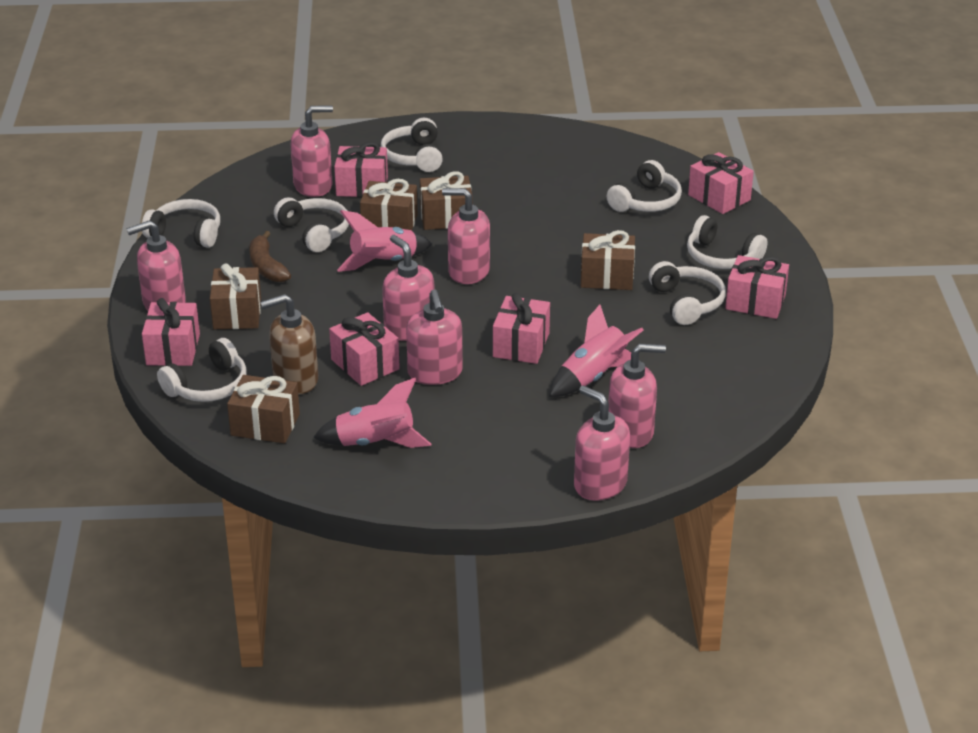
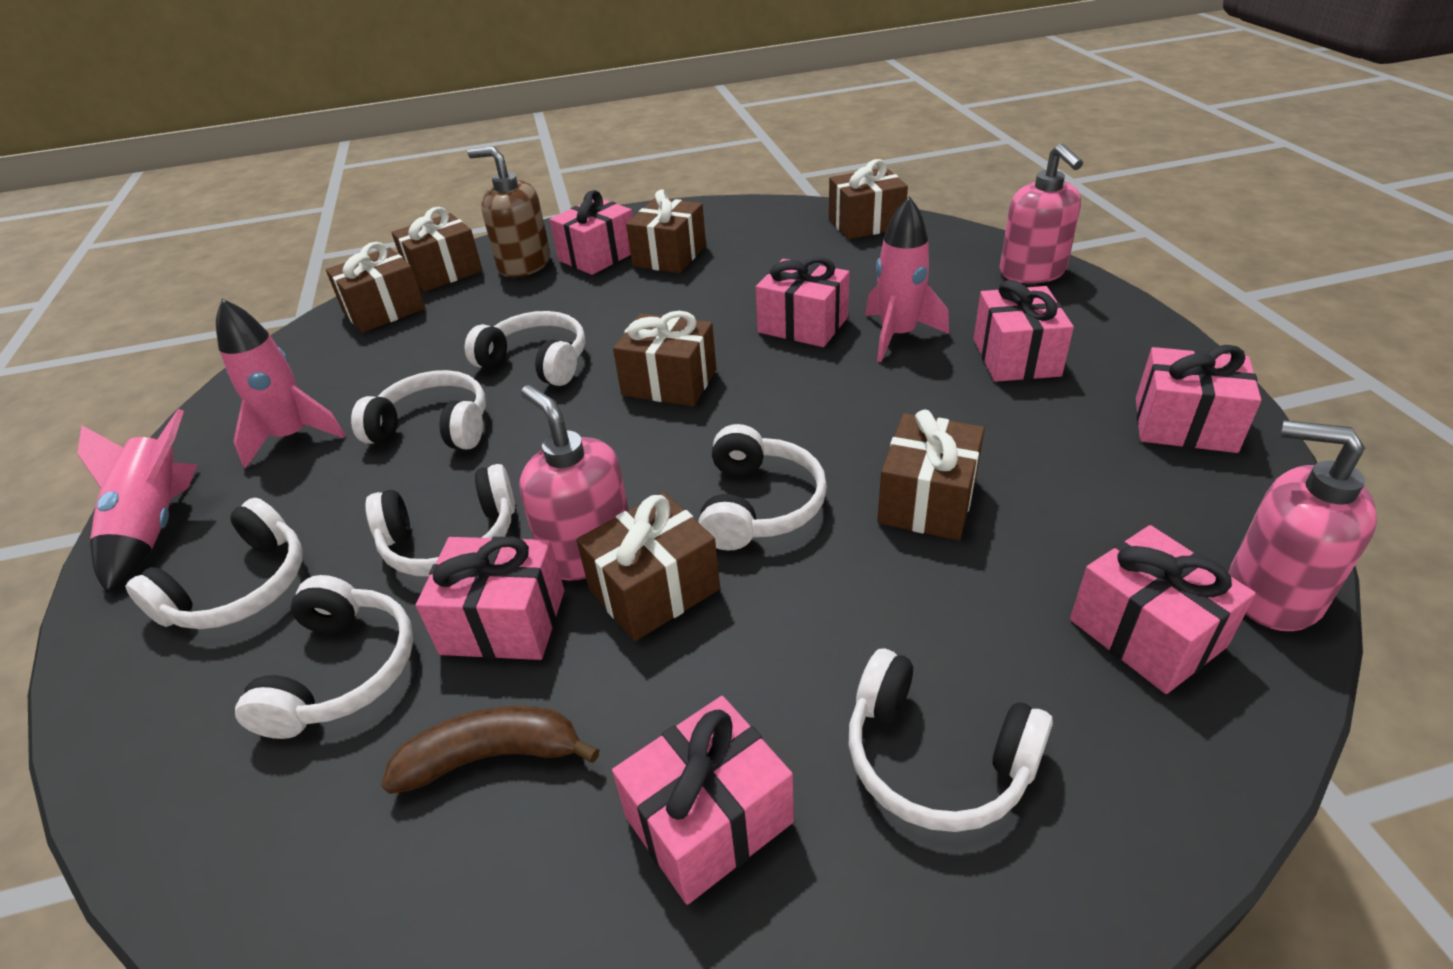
brown gift: 5 -> 7
pink gift: 6 -> 7
pink soap dispenser: 7 -> 3

